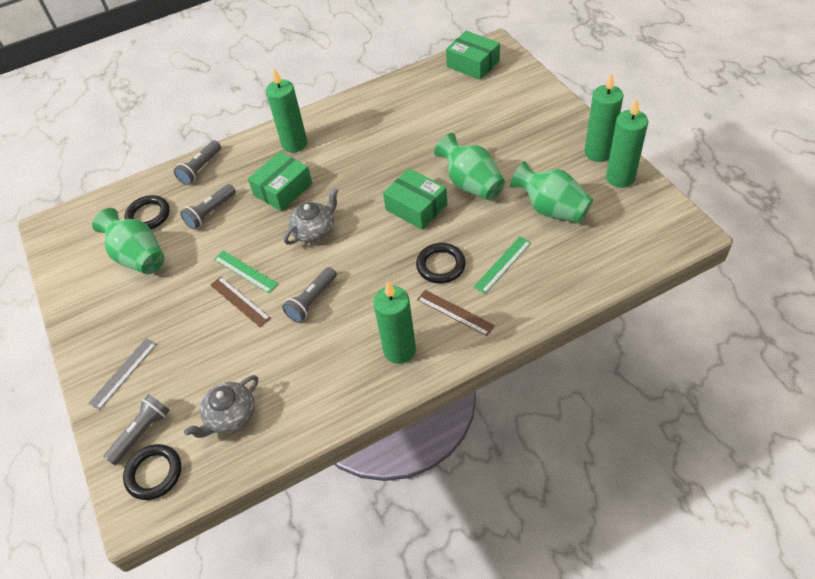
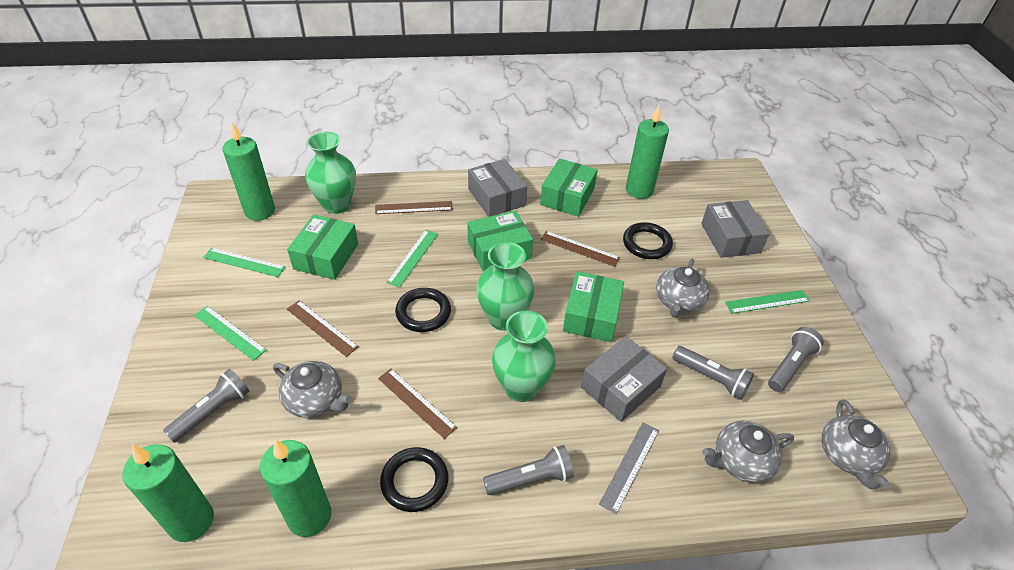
brown ruler: 2 -> 4
green box: 3 -> 4
green ruler: 2 -> 4
grey box: 0 -> 3
grey teapot: 2 -> 4

